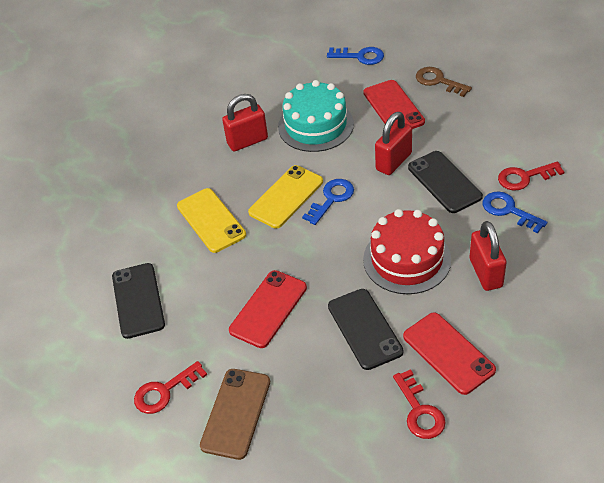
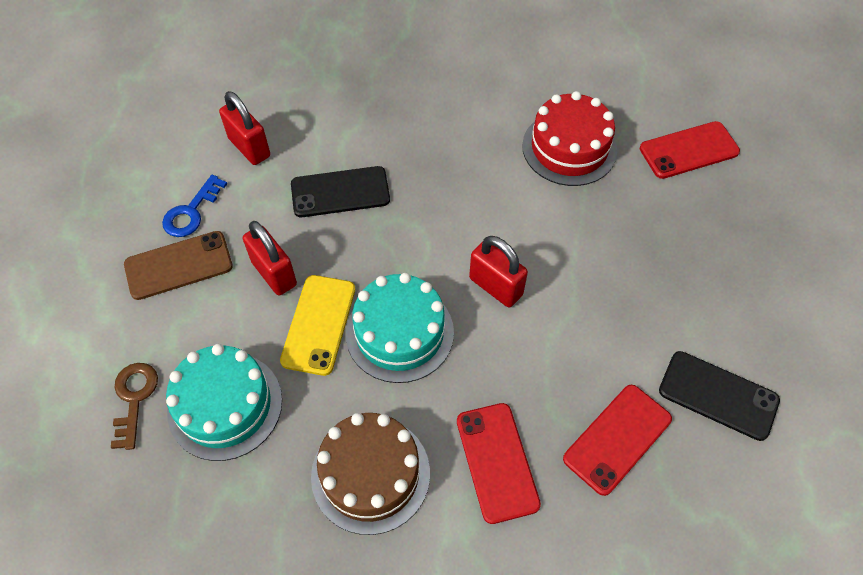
black phone: 3 -> 2
blue key: 3 -> 1
brown cake: 0 -> 1
red key: 3 -> 0
turquoise cake: 1 -> 2
yellow phone: 2 -> 1

